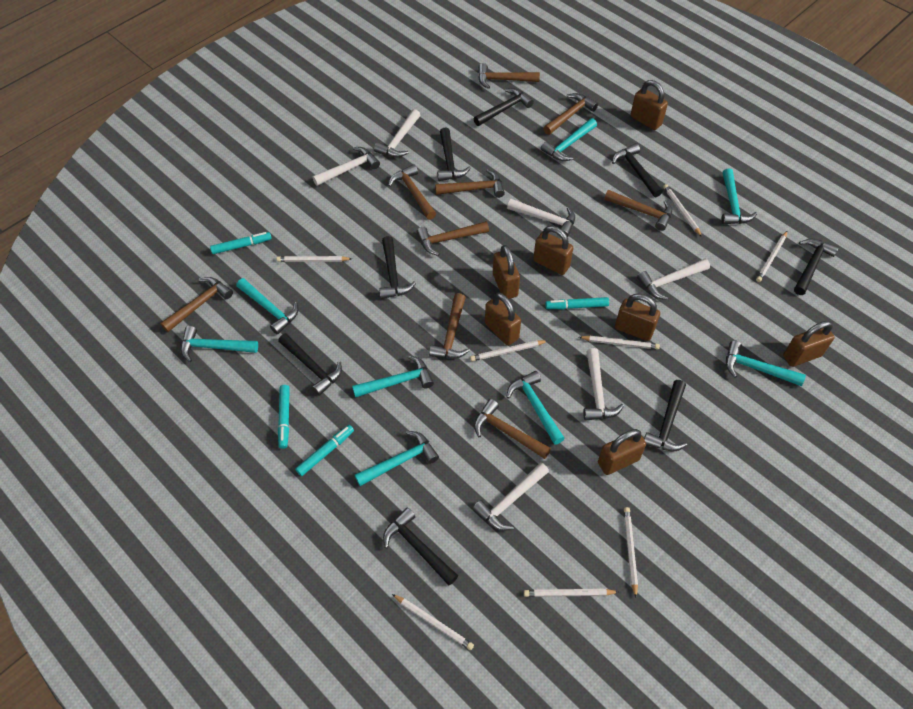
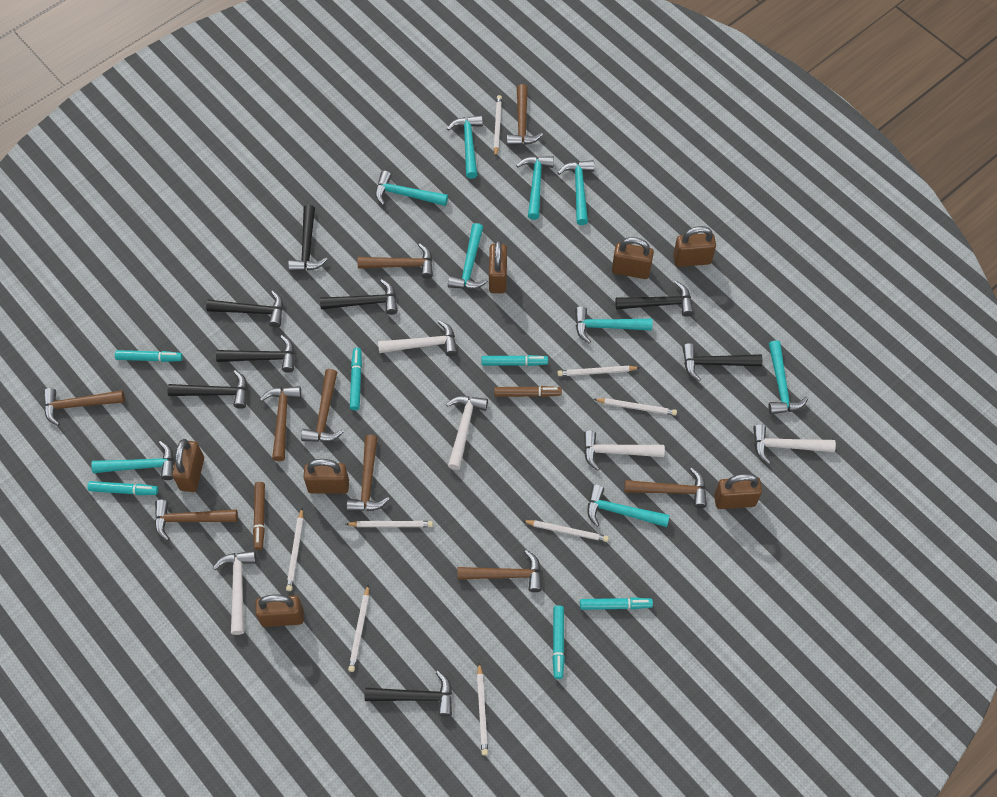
brown marker: 0 -> 2
turquoise hammer: 8 -> 9
turquoise marker: 4 -> 6
white hammer: 6 -> 5

